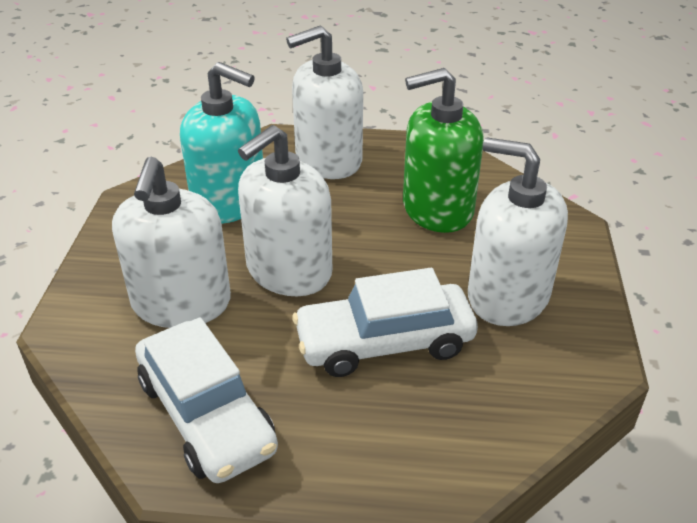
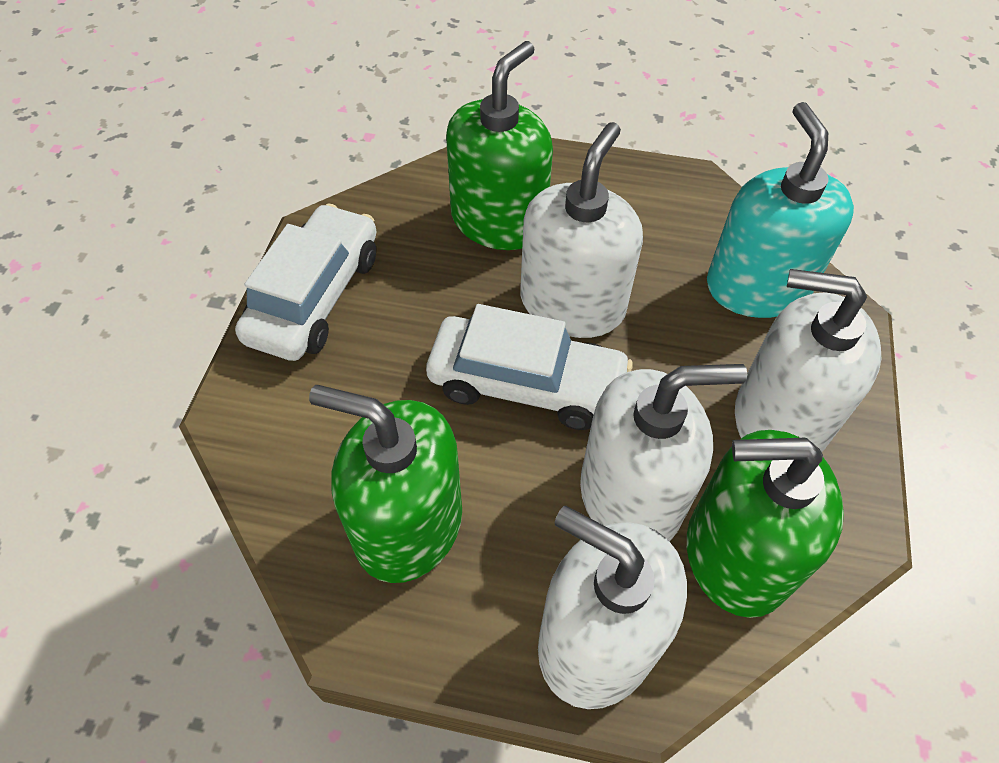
green soap dispenser: 1 -> 3

